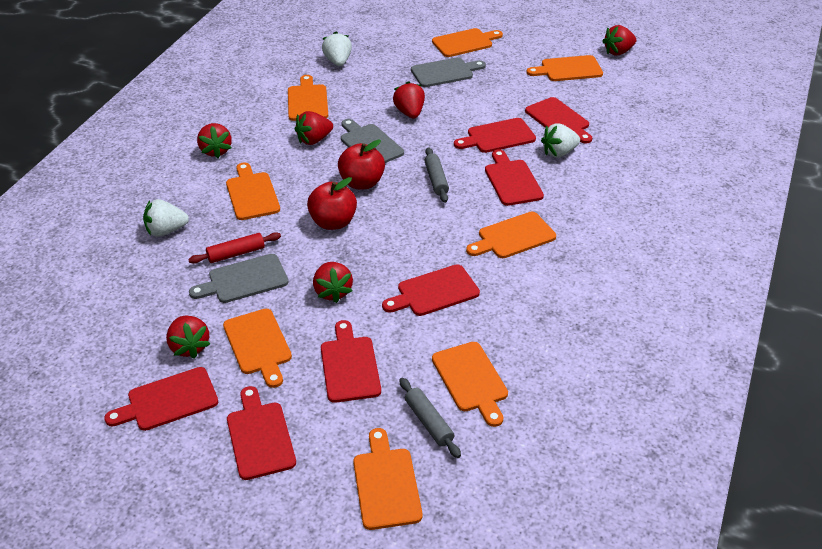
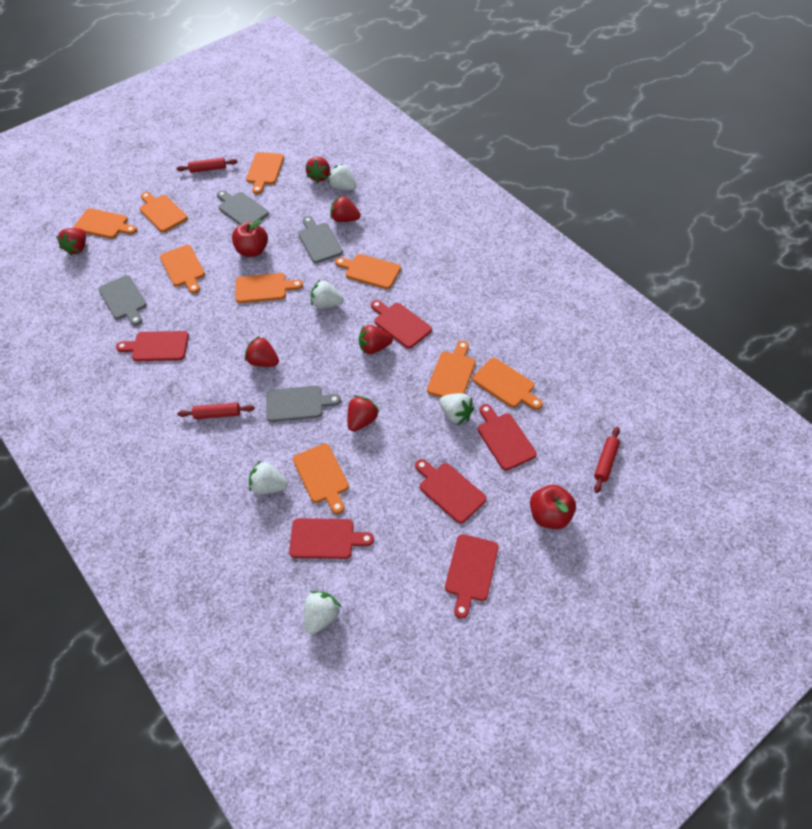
grey cutting board: 3 -> 4
grey rolling pin: 2 -> 0
orange cutting board: 8 -> 9
red cutting board: 7 -> 6
red rolling pin: 1 -> 3
white strawberry: 3 -> 5

